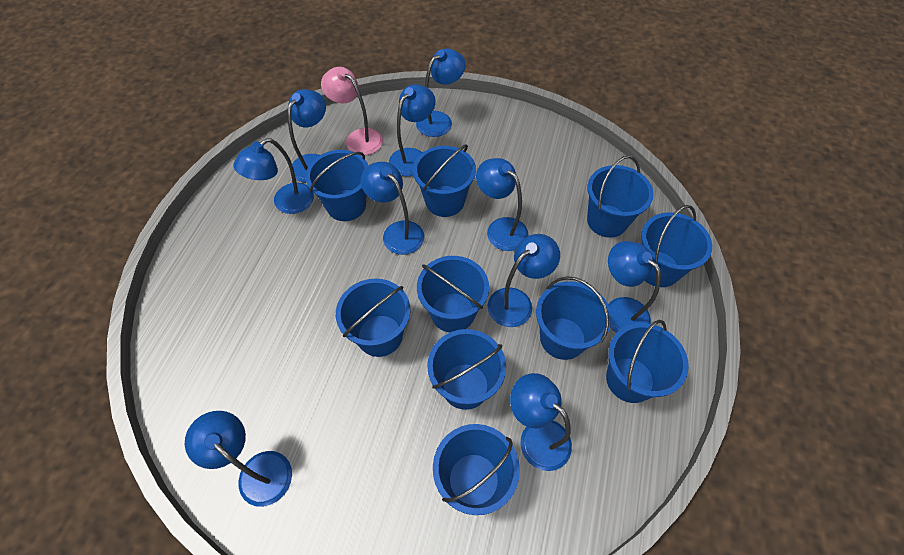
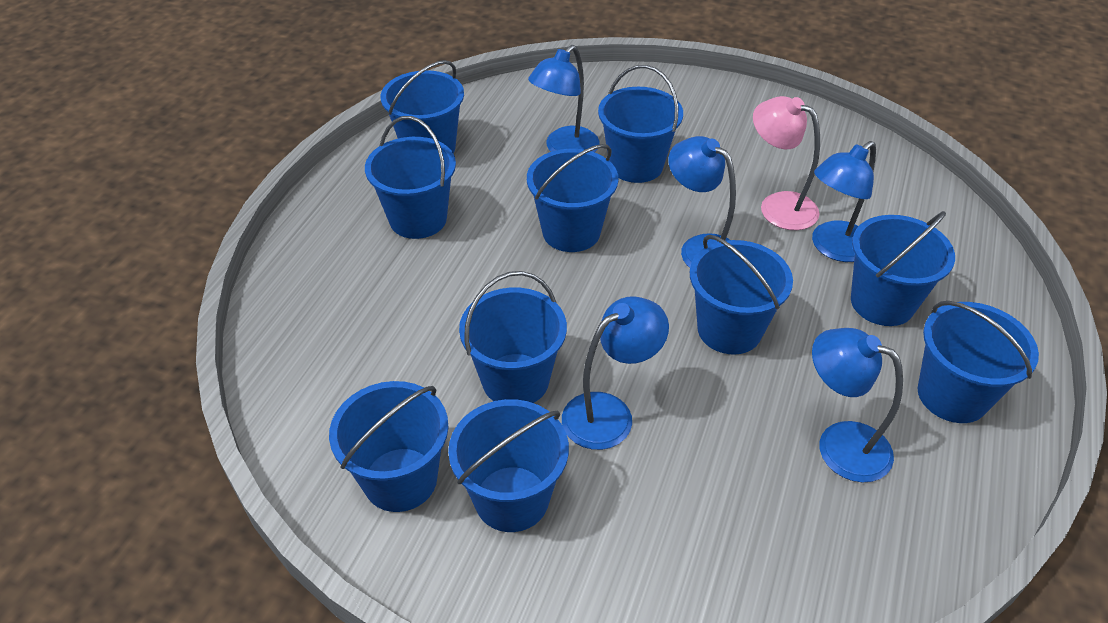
blue lamp: 10 -> 5

